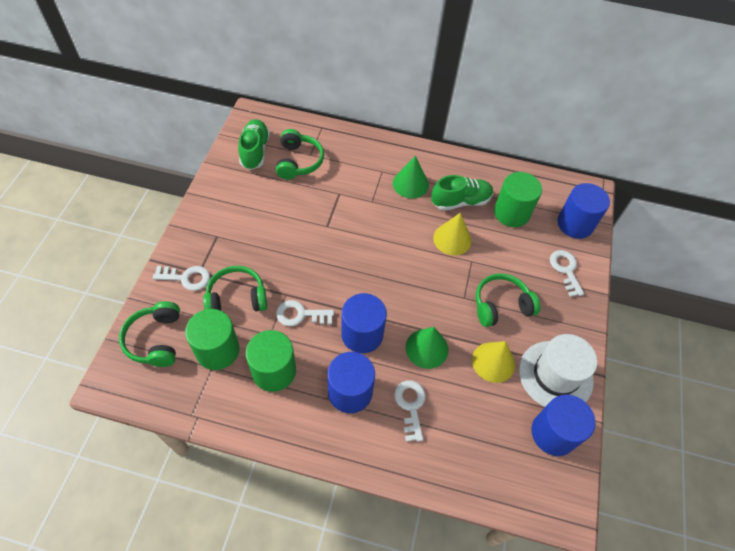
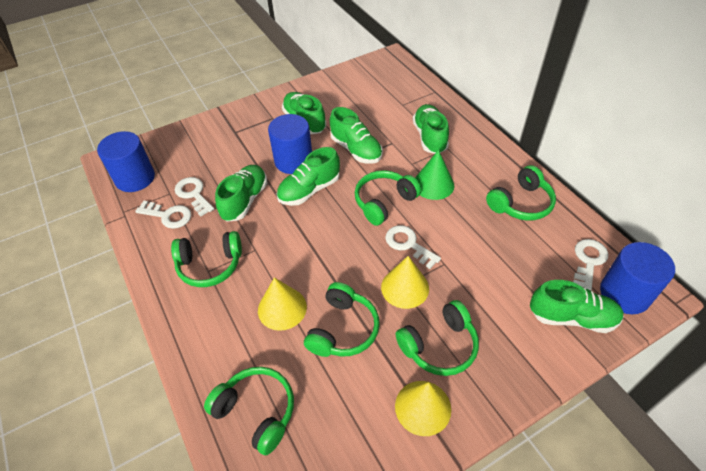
blue cylinder: 4 -> 3
green cone: 2 -> 1
green cylinder: 3 -> 0
green headphones: 4 -> 6
green shoe: 2 -> 6
white hat: 1 -> 0
yellow cone: 2 -> 3

